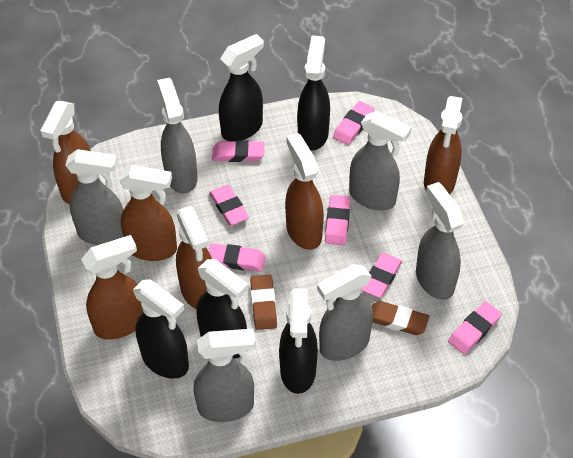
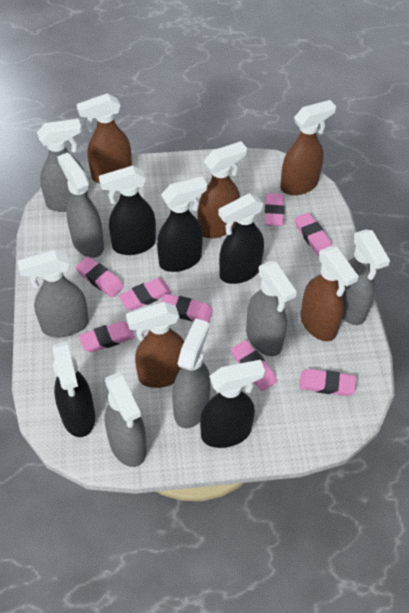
brown eraser: 2 -> 0
brown spray bottle: 6 -> 5
grey spray bottle: 6 -> 7
pink eraser: 7 -> 8

